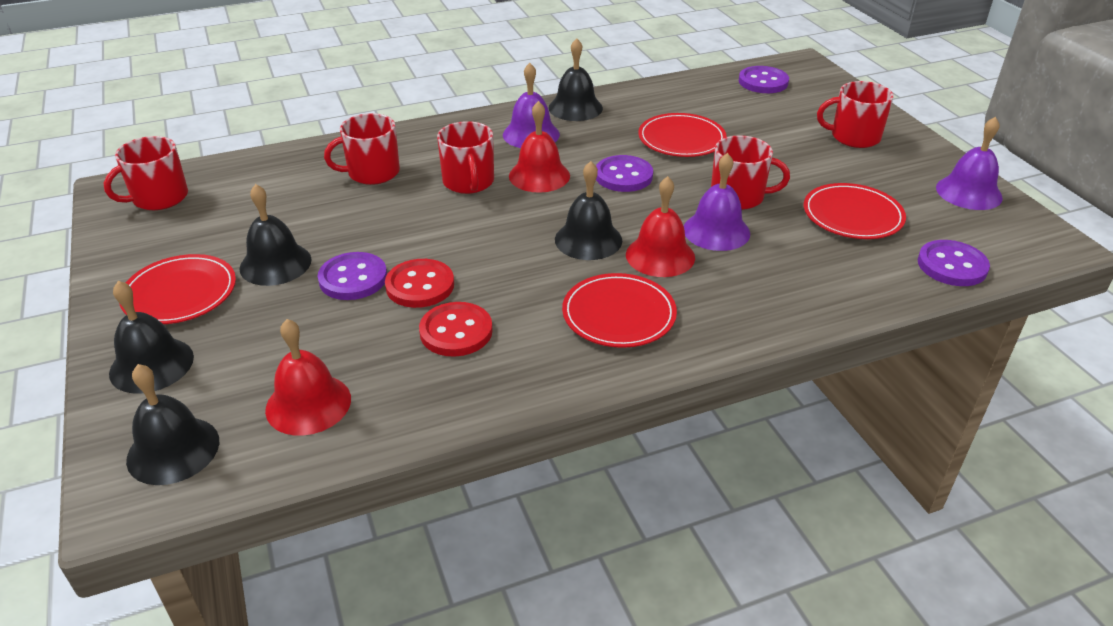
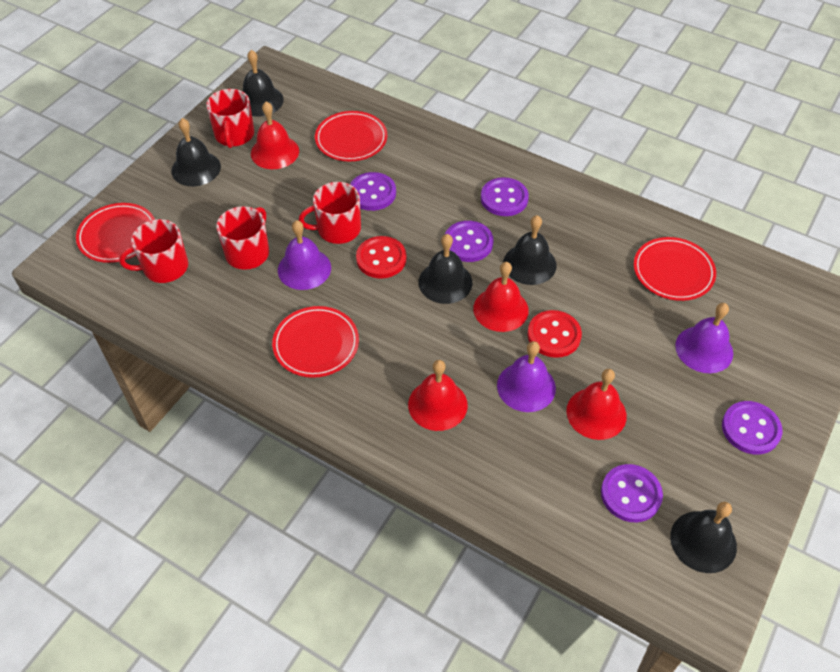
purple button: 4 -> 5
red bell: 3 -> 4
red mug: 5 -> 4

